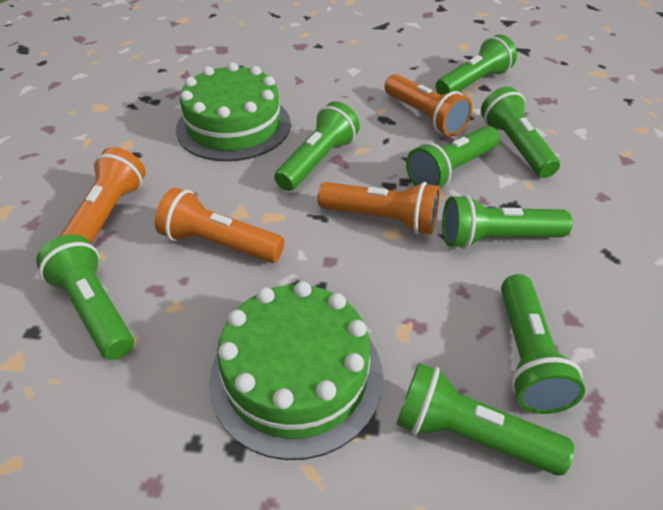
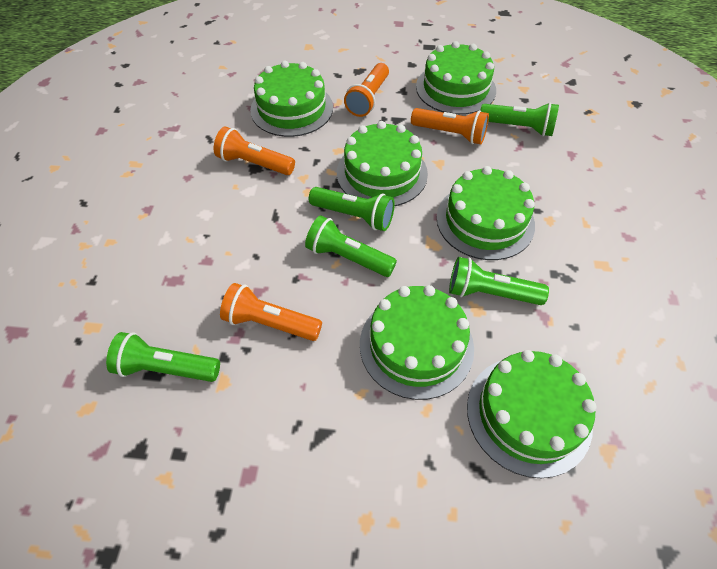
green cake: 2 -> 6
green flashlight: 8 -> 5

